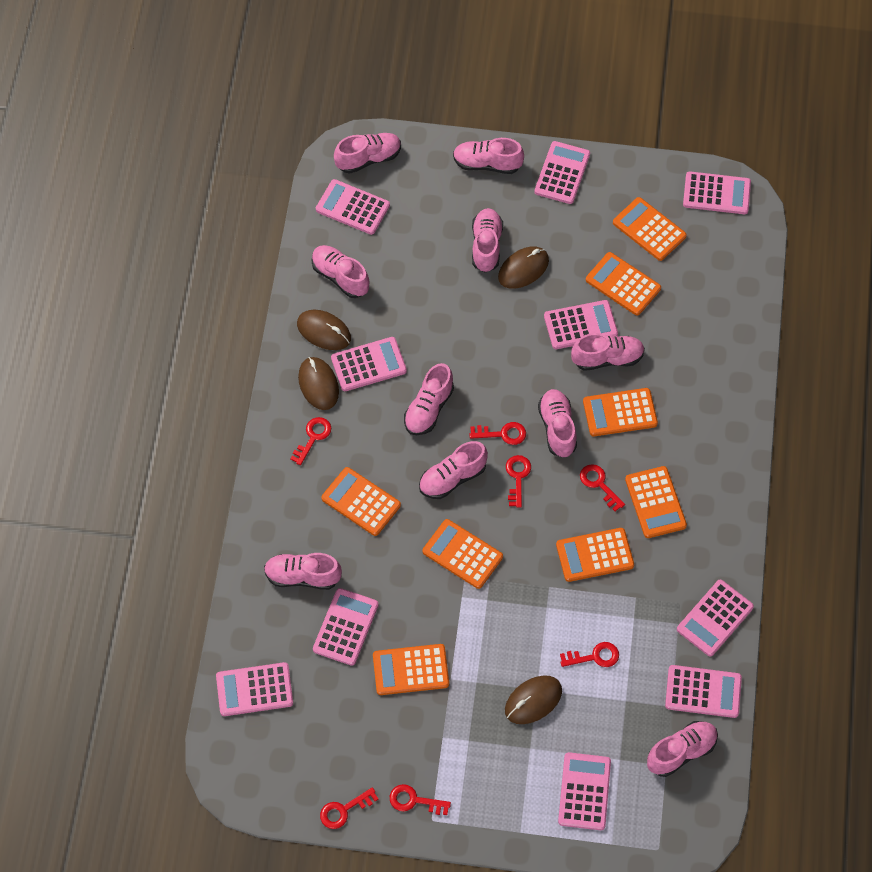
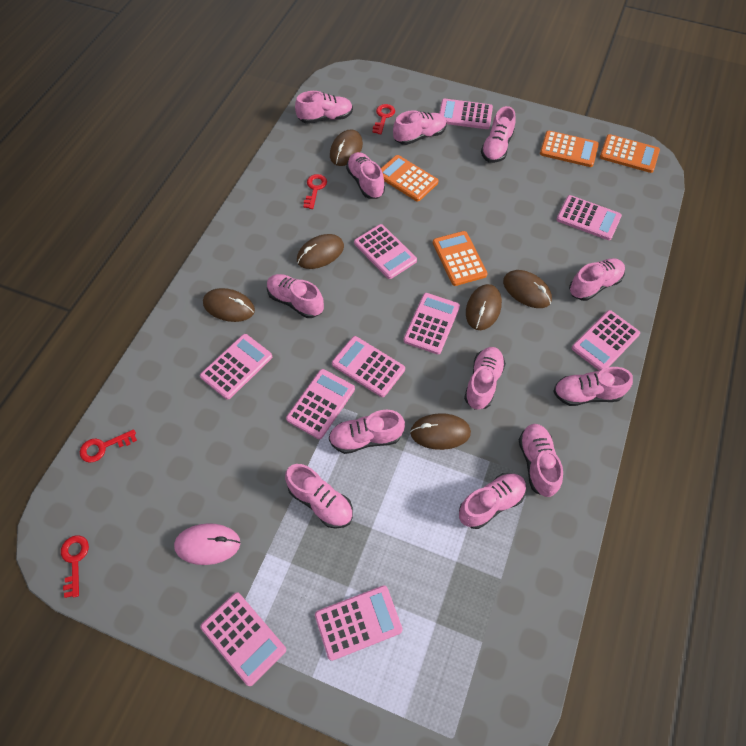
brown mouse: 4 -> 6
orange calculator: 8 -> 4
pink mouse: 0 -> 1
pink shoe: 10 -> 12
red key: 7 -> 4

